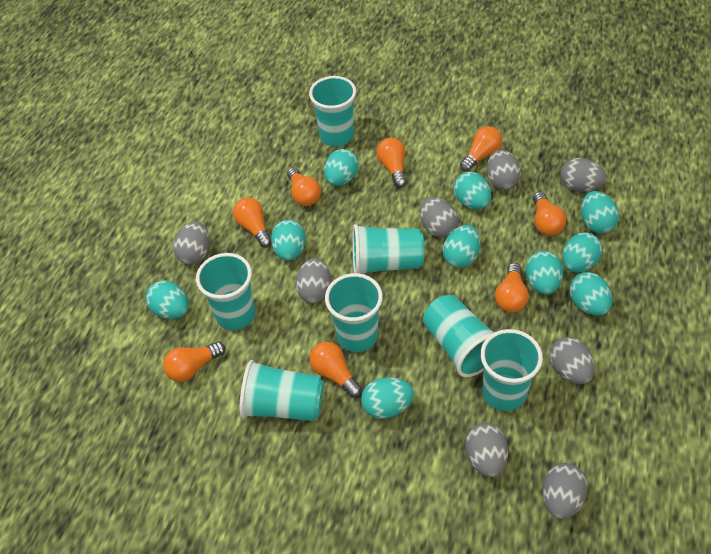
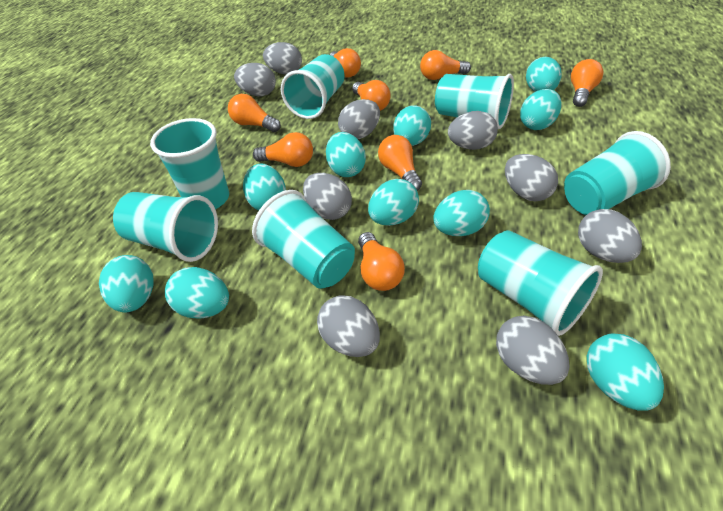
grey egg: 8 -> 9

